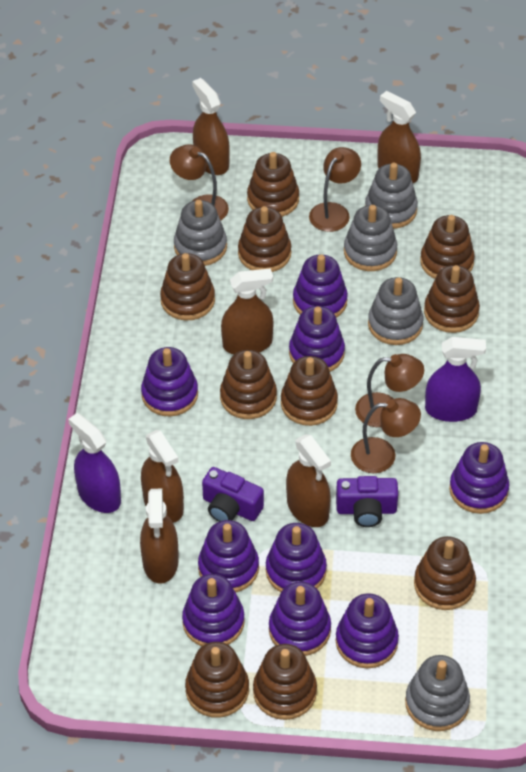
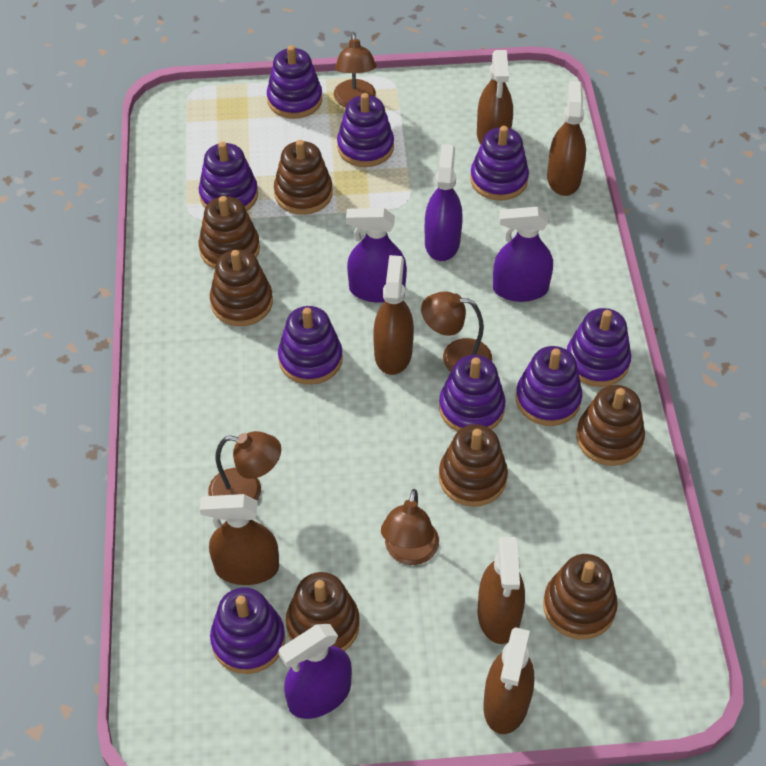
brown stacking toy: 10 -> 7
grey stacking toy: 5 -> 0
purple camera: 2 -> 0
purple spray bottle: 2 -> 4

